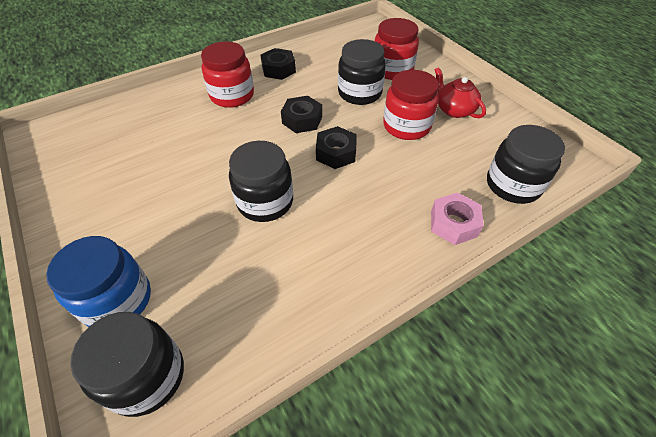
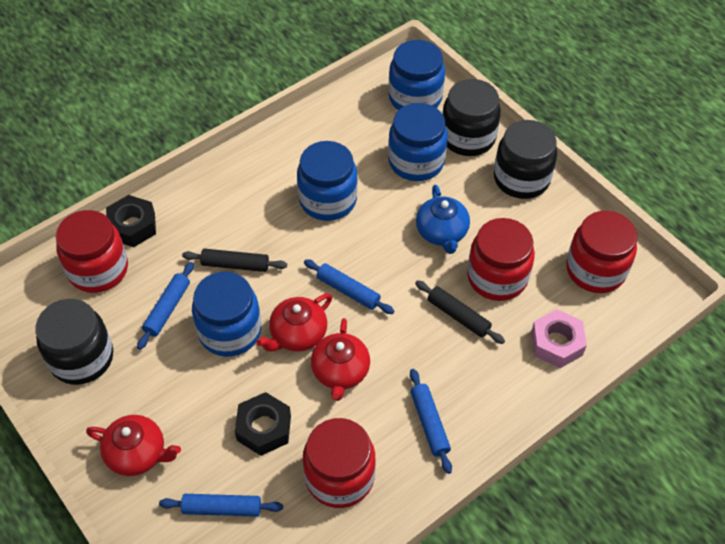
black jar: 4 -> 3
black nut: 3 -> 2
black rolling pin: 0 -> 2
blue jar: 1 -> 4
blue rolling pin: 0 -> 4
blue teapot: 0 -> 1
red jar: 3 -> 4
red teapot: 1 -> 3

